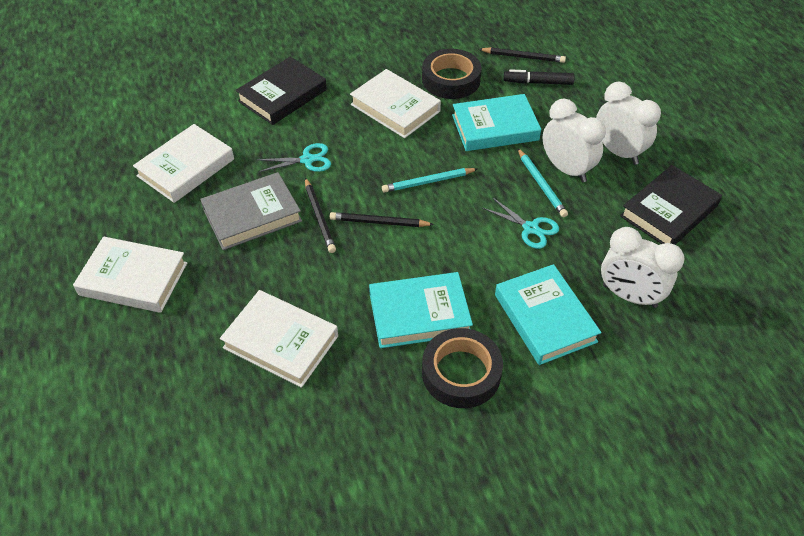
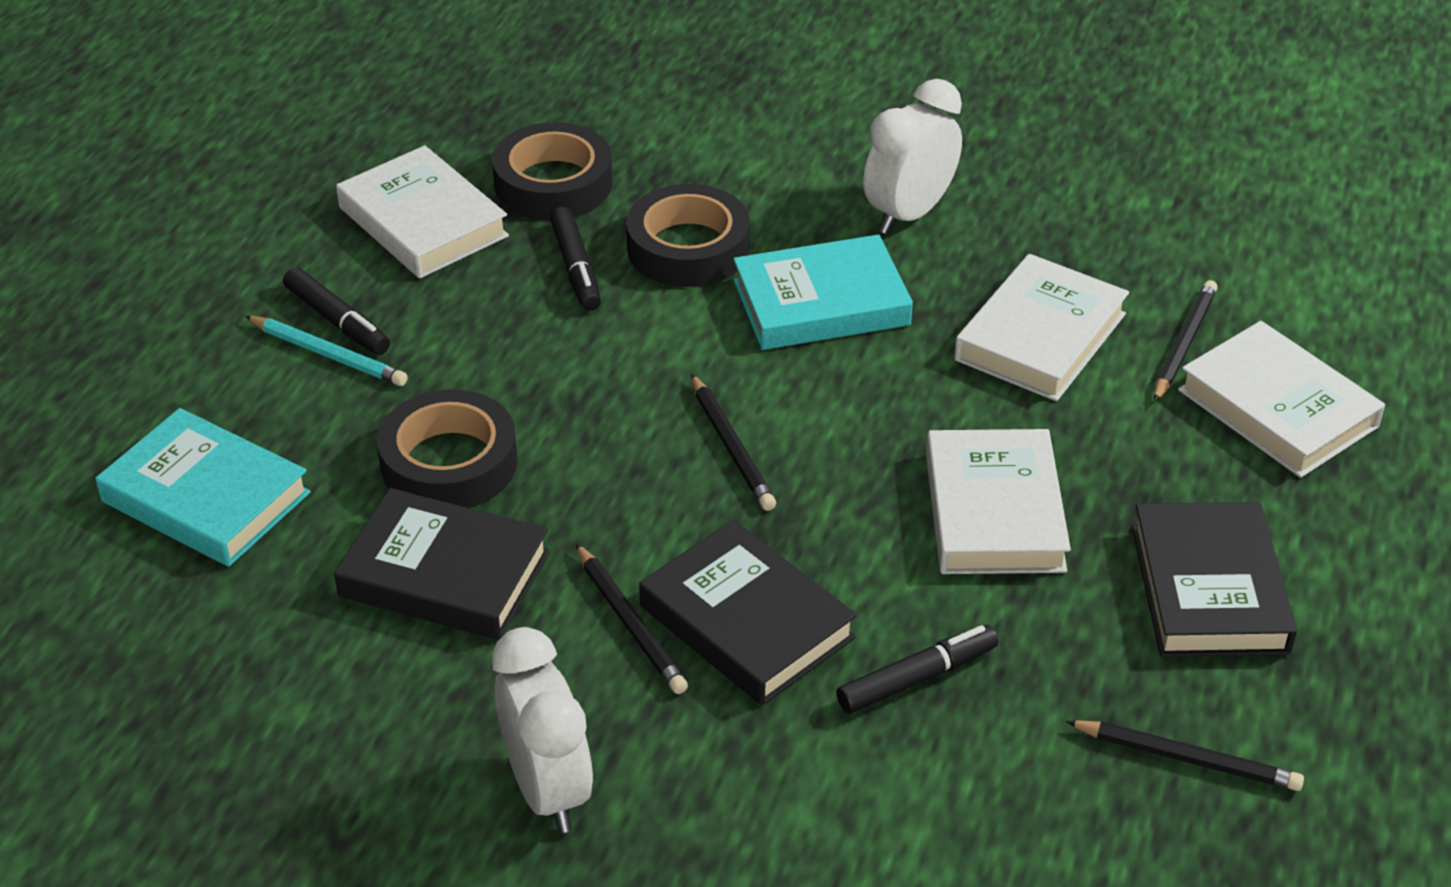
black book: 2 -> 3
black marker: 1 -> 3
black pencil: 3 -> 4
black tape: 2 -> 3
grey book: 1 -> 0
turquoise book: 3 -> 2
turquoise pencil: 2 -> 1
turquoise scissors: 2 -> 0
white clock: 3 -> 2

